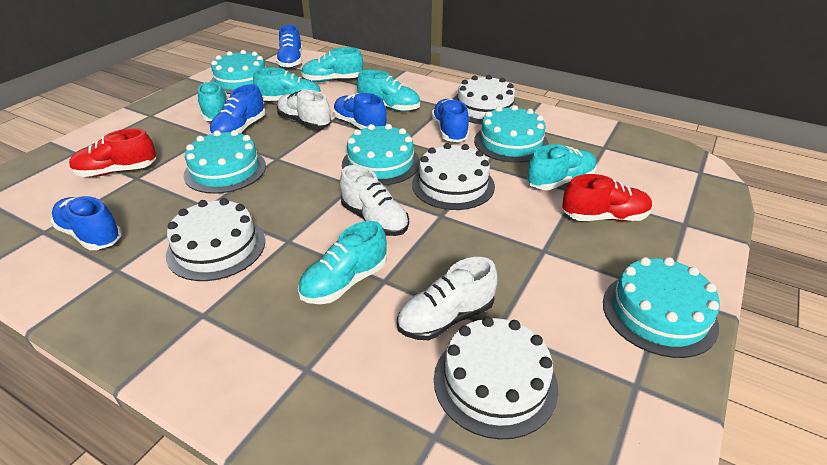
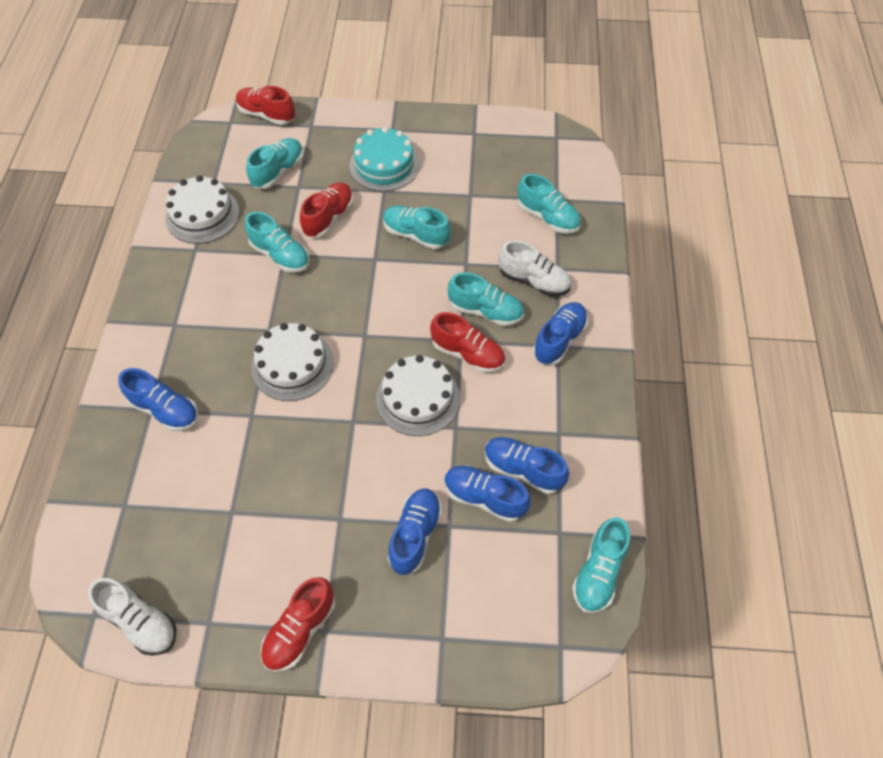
red shoe: 2 -> 4
turquoise cake: 5 -> 1
white cake: 4 -> 3
white shoe: 3 -> 2

